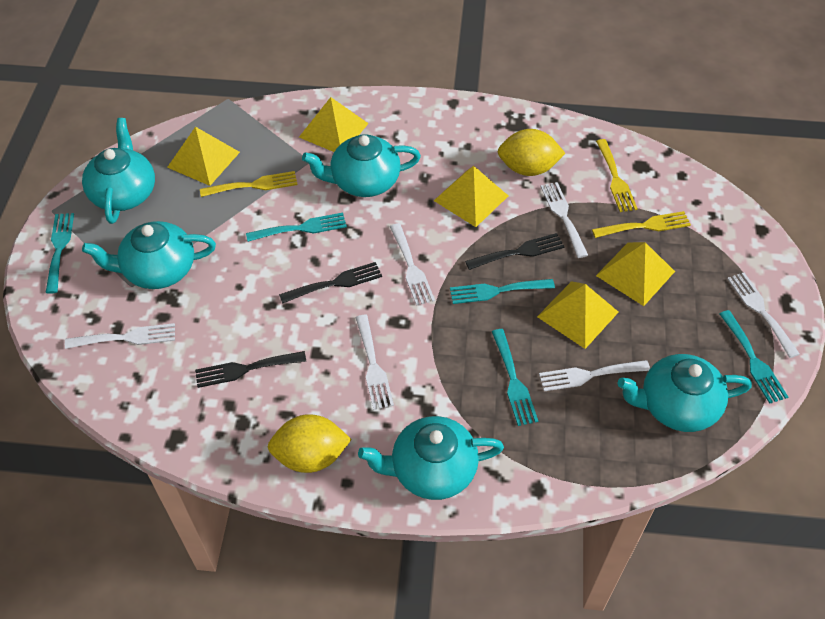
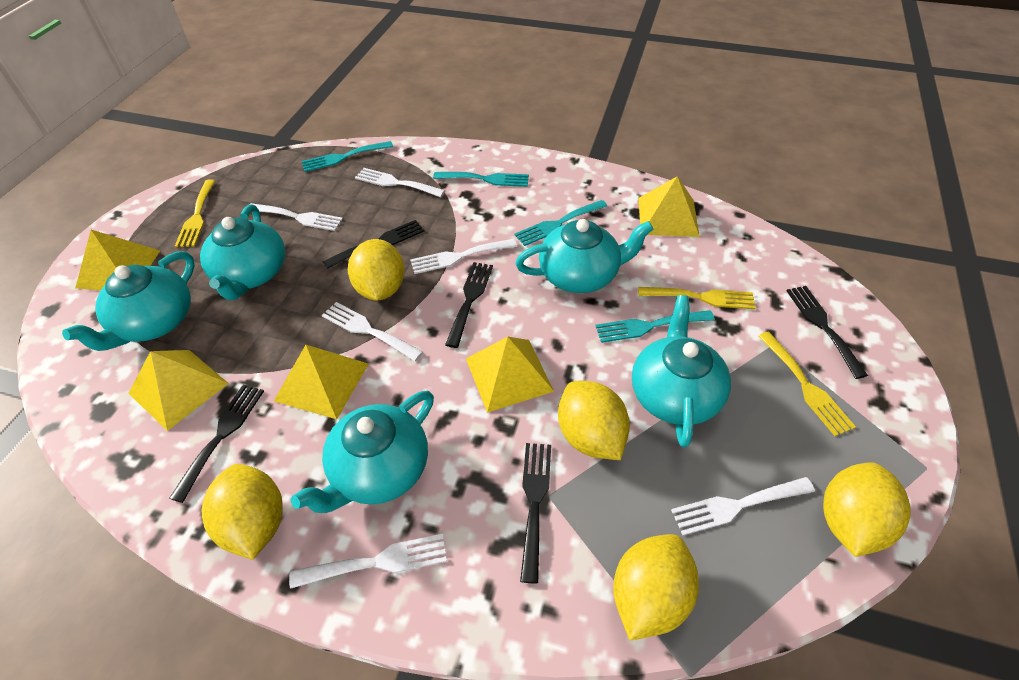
black fork: 3 -> 5
turquoise fork: 5 -> 4
yellow lemon: 2 -> 5

